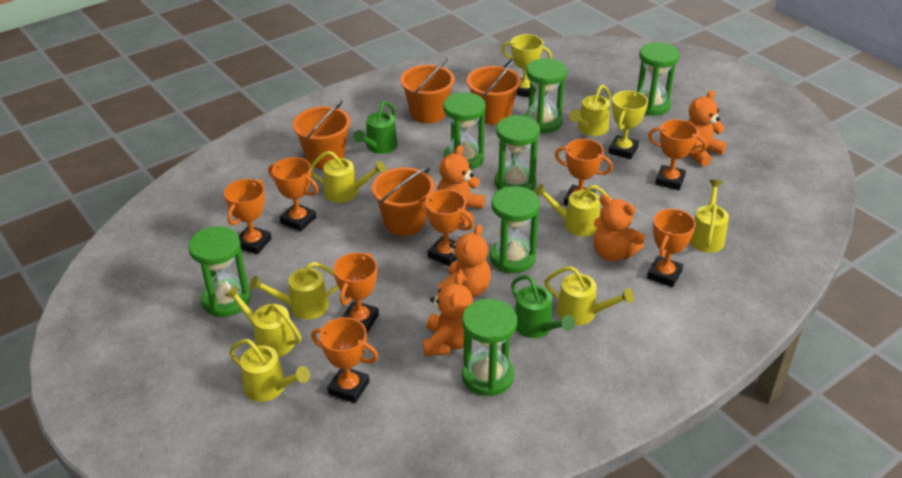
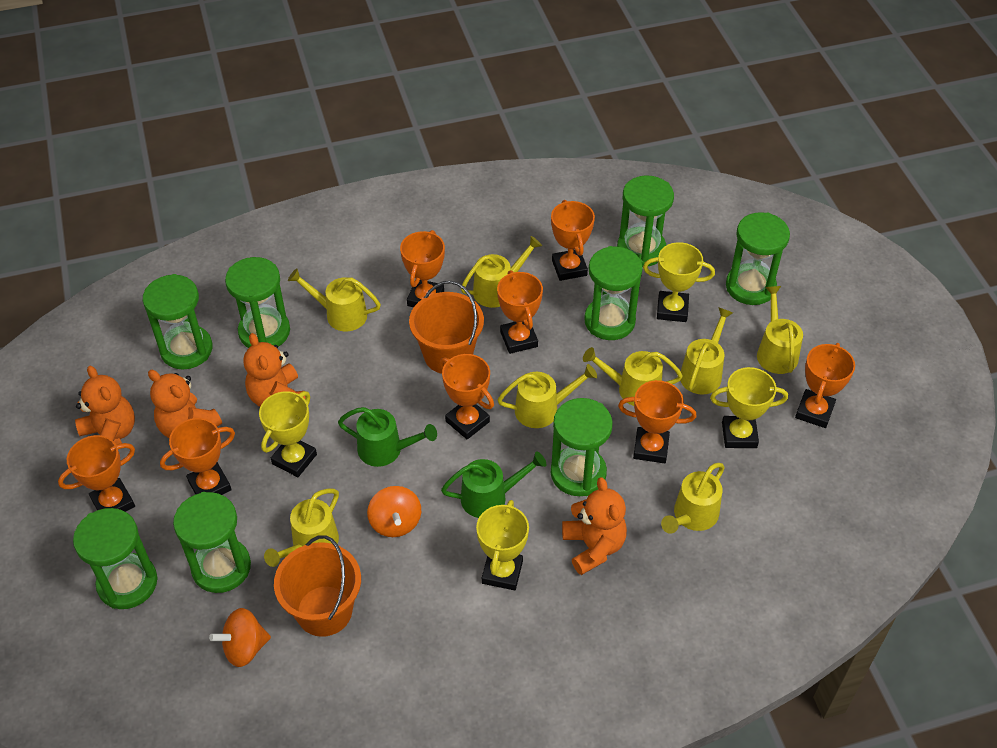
green hourglass: 7 -> 8
orange bucket: 4 -> 2
orange spinning top: 0 -> 2
orange teddy bear: 5 -> 4
yellow trophy: 2 -> 4

